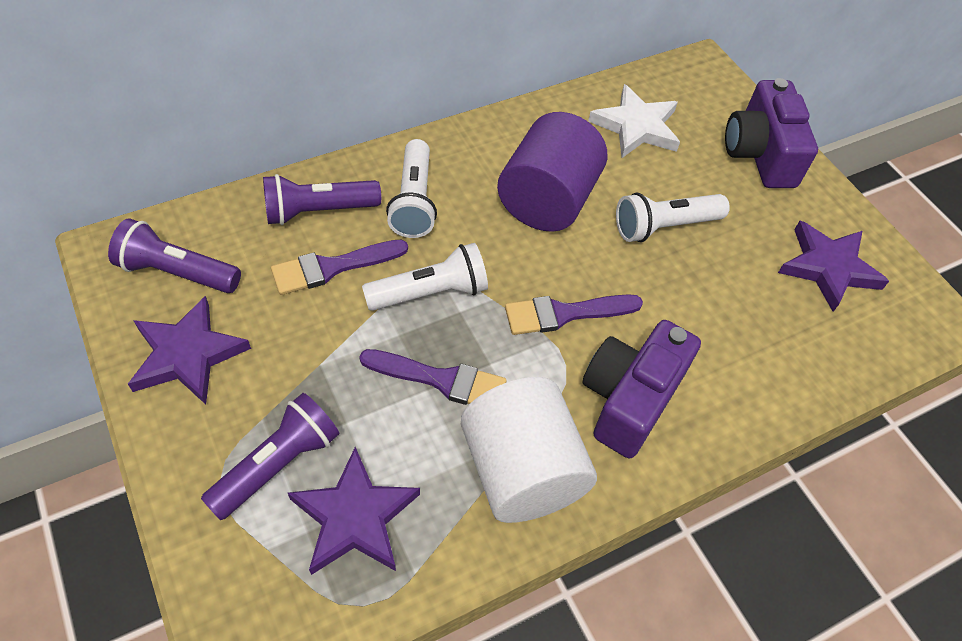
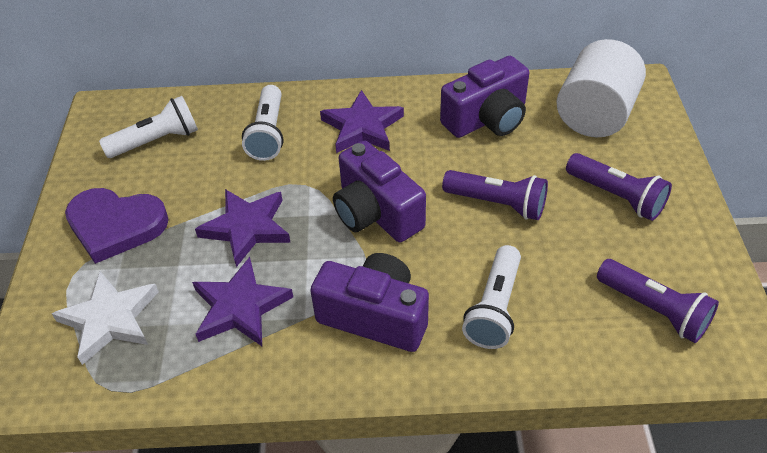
purple brush: 3 -> 0
purple camera: 2 -> 3
purple cylinder: 1 -> 0
purple heart: 0 -> 1

